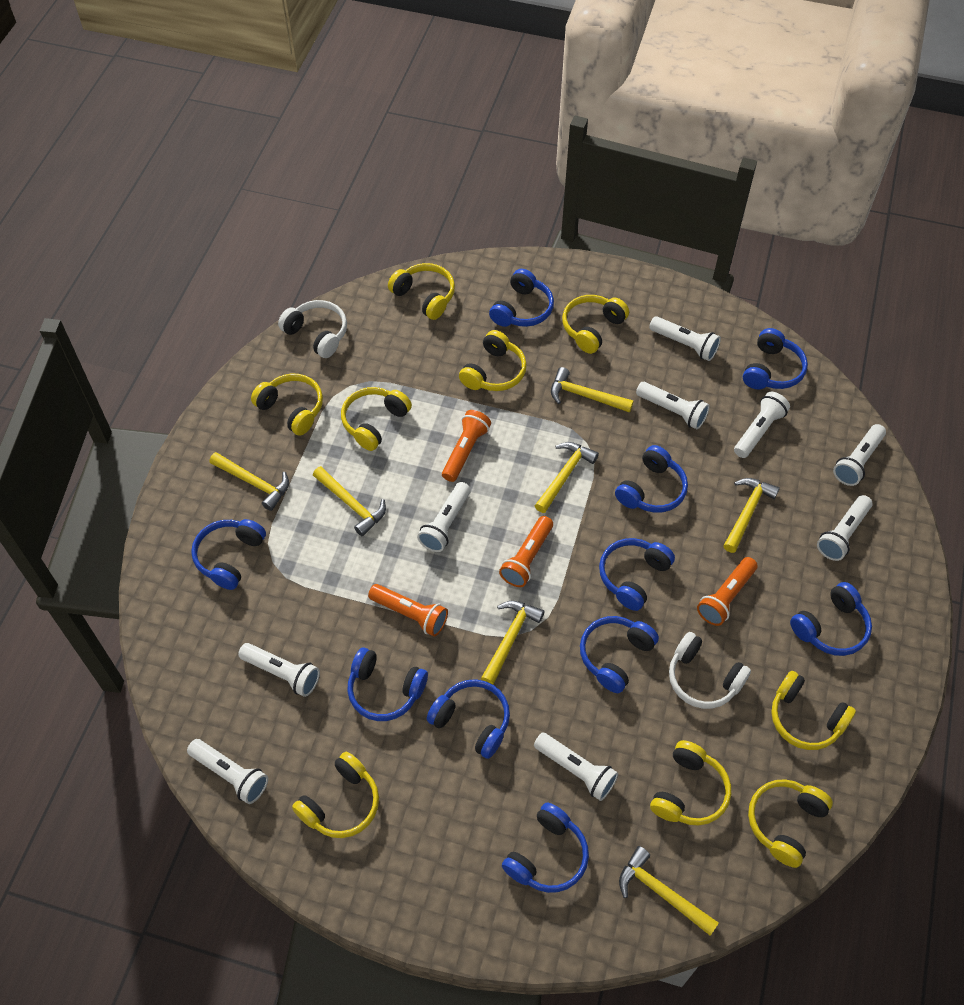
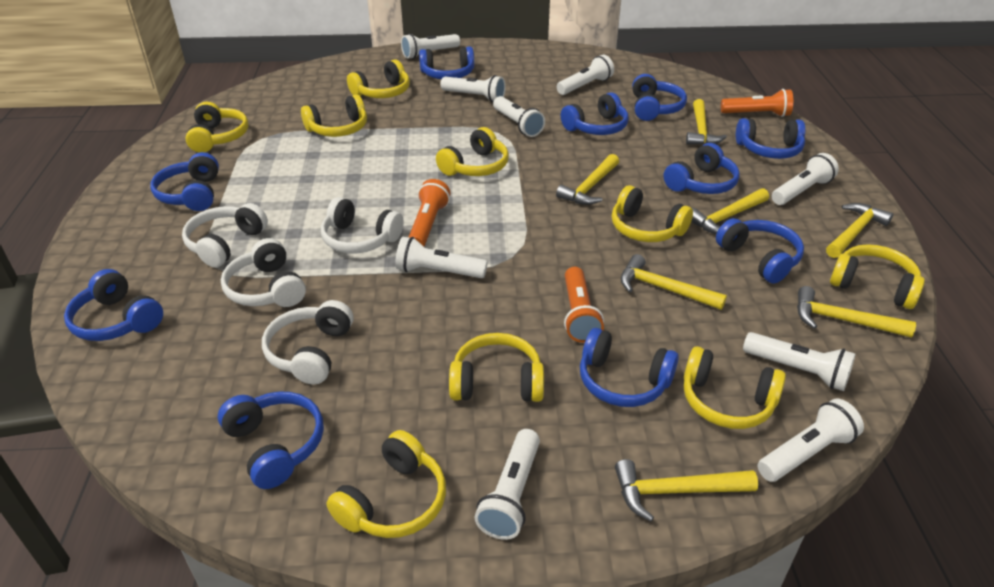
orange flashlight: 4 -> 3
white headphones: 2 -> 4

